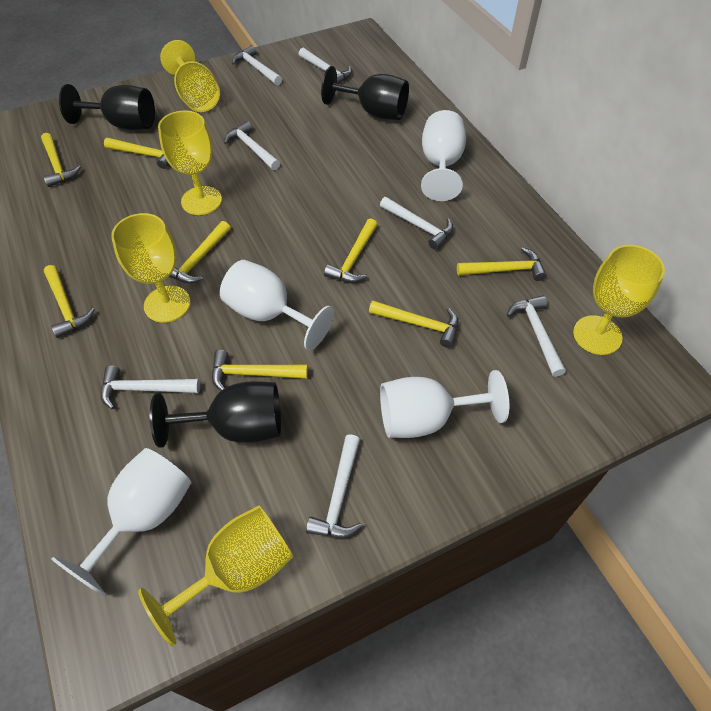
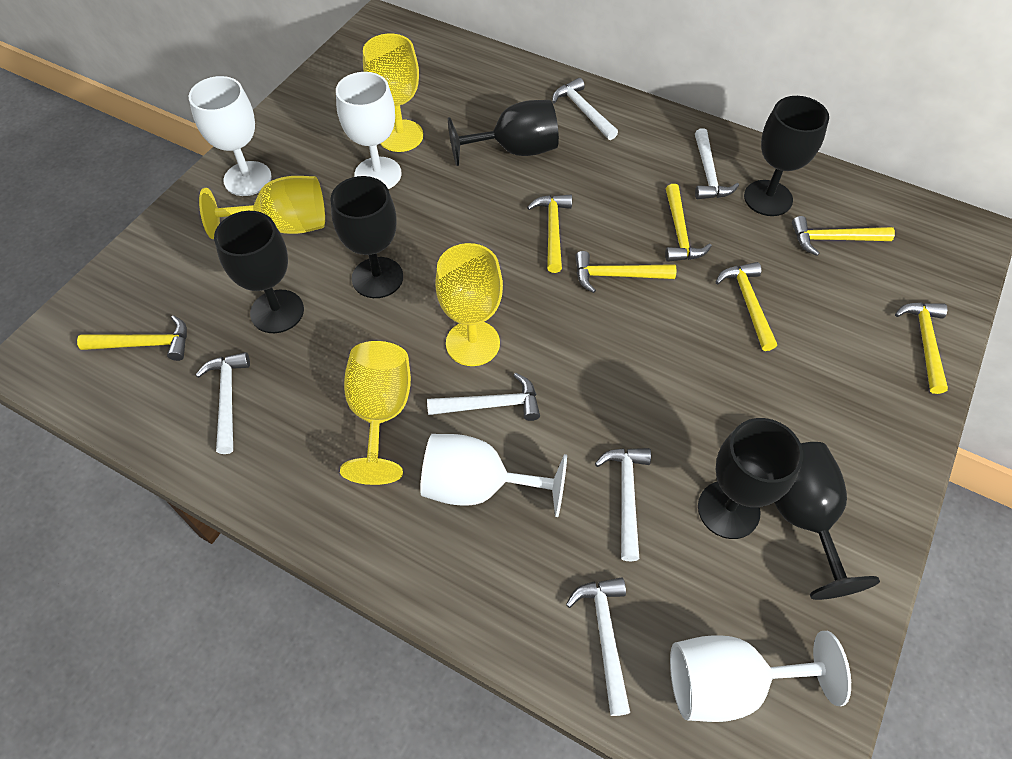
black goblet: 3 -> 6
white hammer: 7 -> 6
yellow goblet: 5 -> 4
yellow hammer: 8 -> 7

